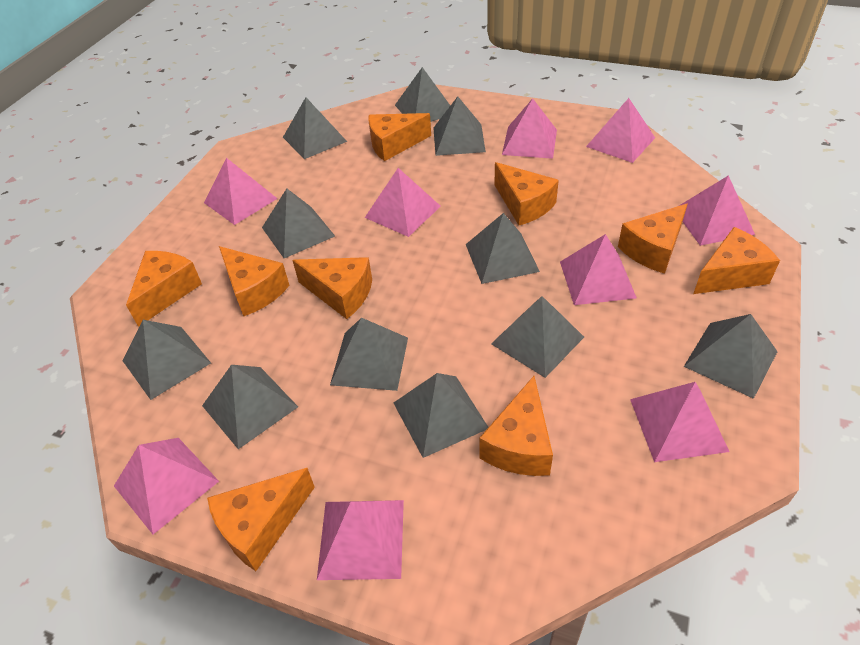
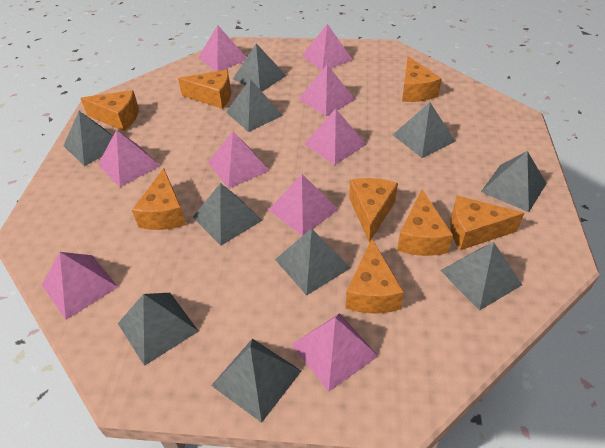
grey pyramid: 11 -> 10
orange cheese: 9 -> 8

